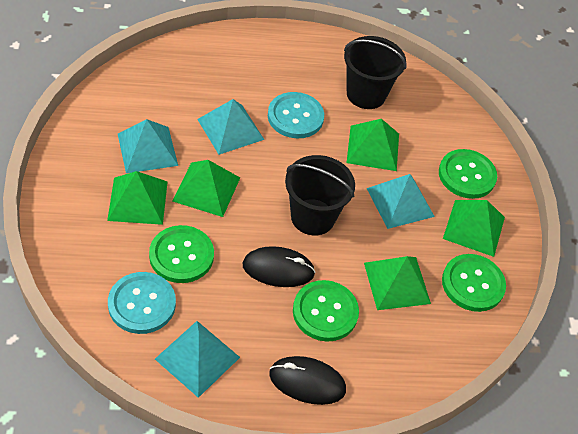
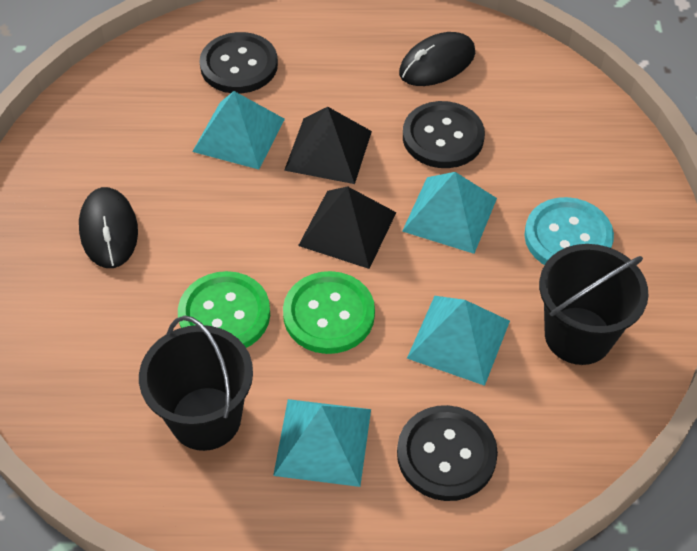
black button: 0 -> 3
black pyramid: 0 -> 2
green button: 4 -> 2
green pyramid: 5 -> 0
turquoise button: 2 -> 1

